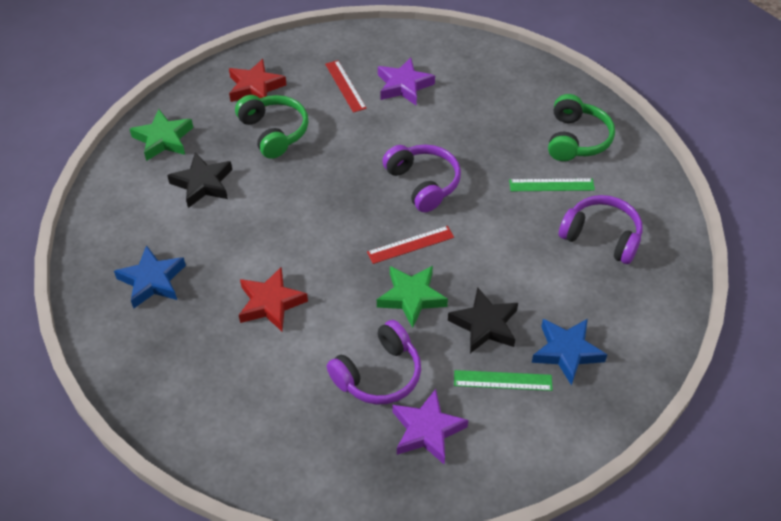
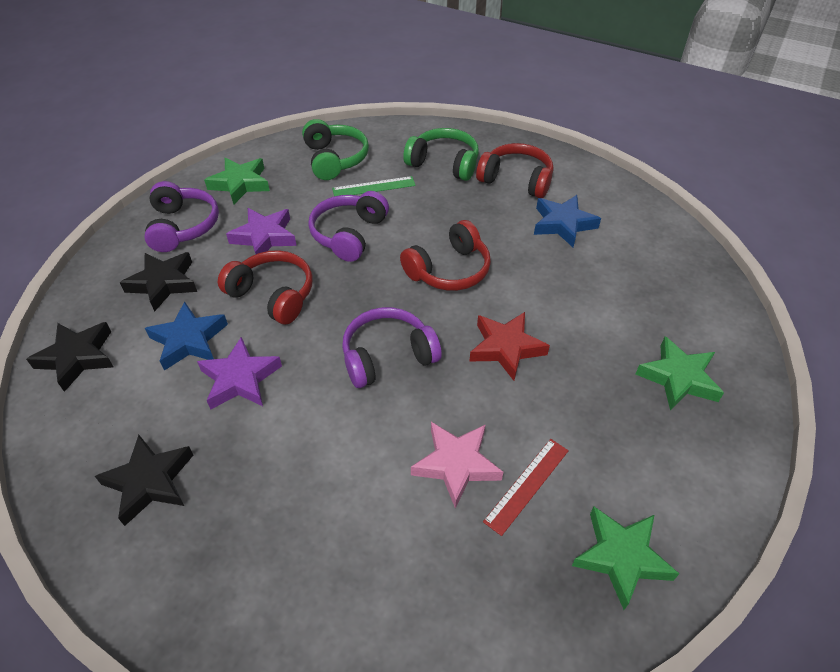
black star: 2 -> 3
green ruler: 2 -> 1
green star: 2 -> 3
pink star: 0 -> 1
red headphones: 0 -> 3
red ruler: 2 -> 1
red star: 2 -> 1

